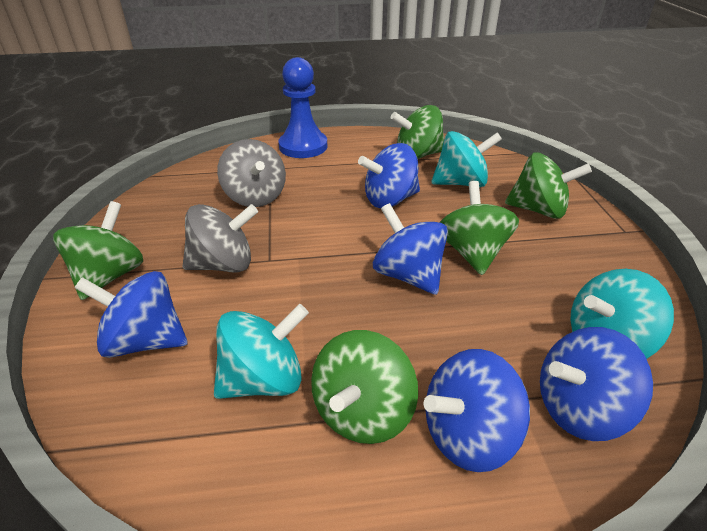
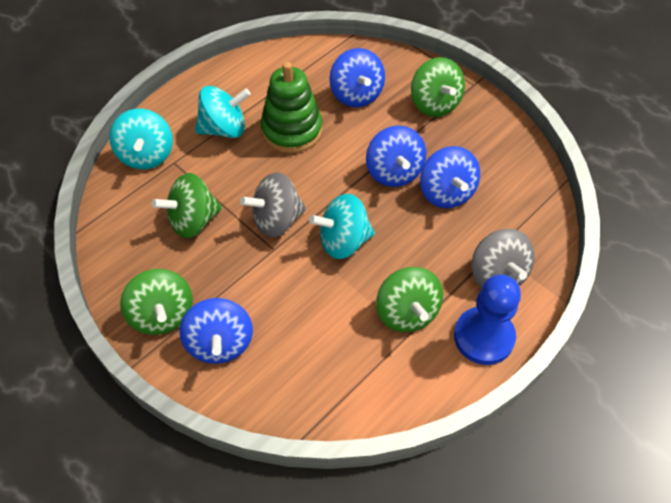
blue spinning top: 5 -> 4
green spinning top: 5 -> 4
green stacking toy: 0 -> 1

